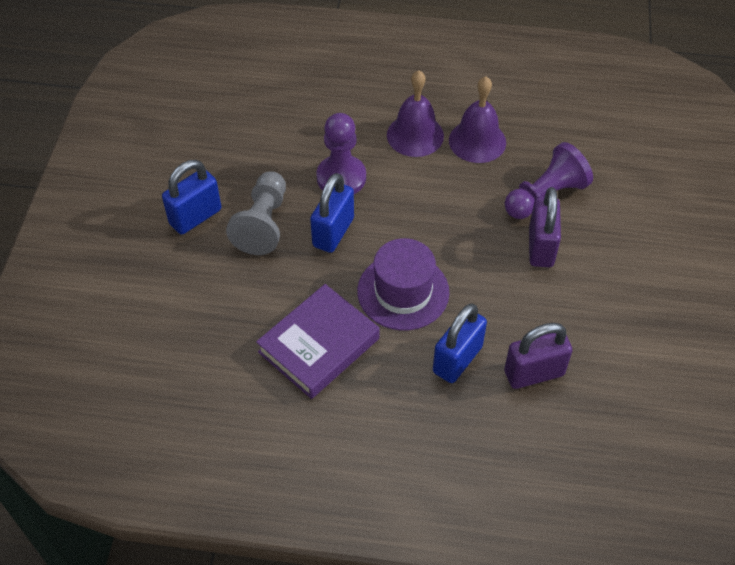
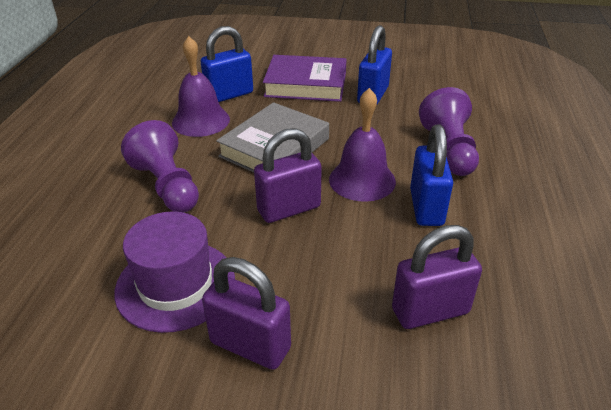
grey book: 0 -> 1
grey pawn: 1 -> 0
purple padlock: 2 -> 3

